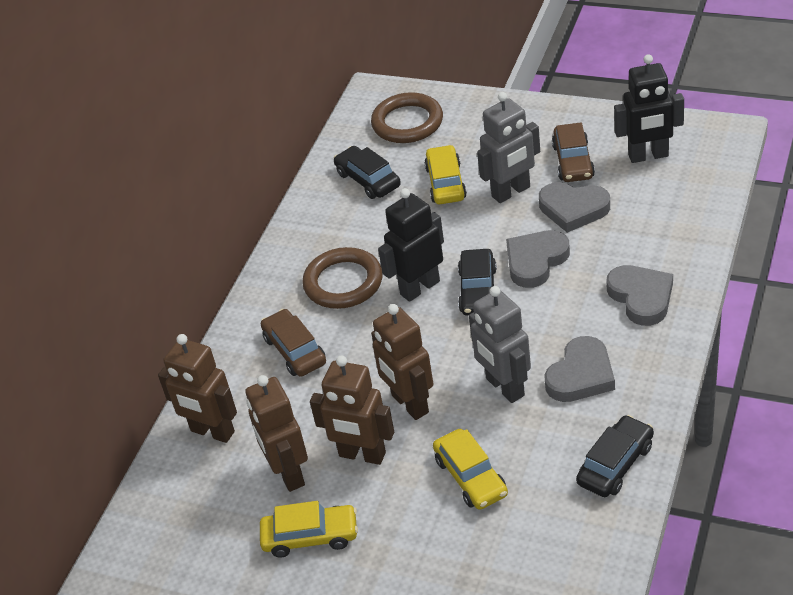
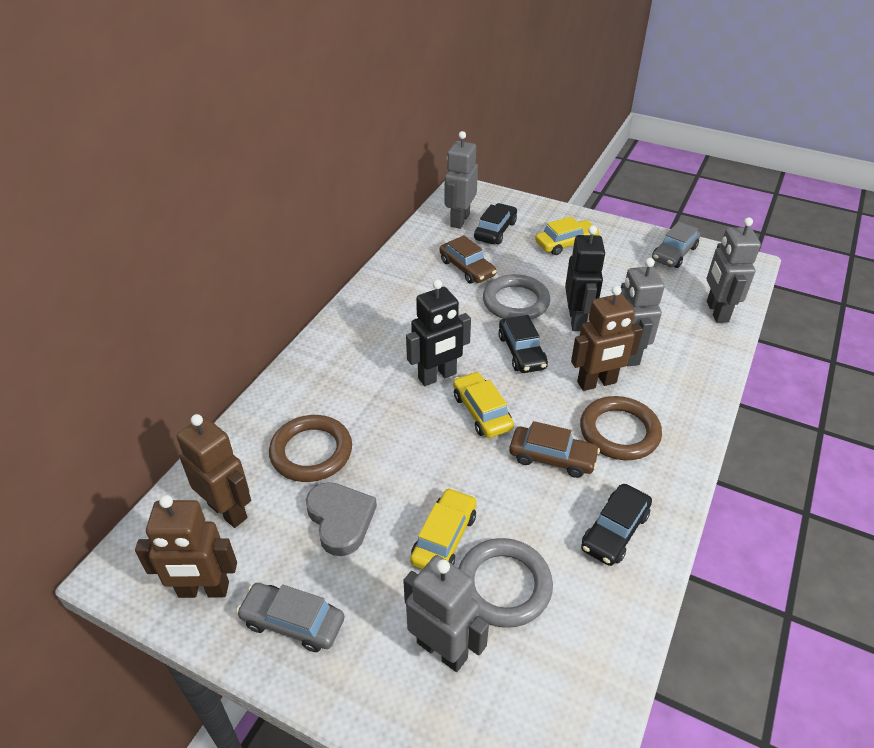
brown robot: 4 -> 3
grey car: 0 -> 2
grey heart: 4 -> 1
grey ring: 0 -> 2
grey robot: 2 -> 4

